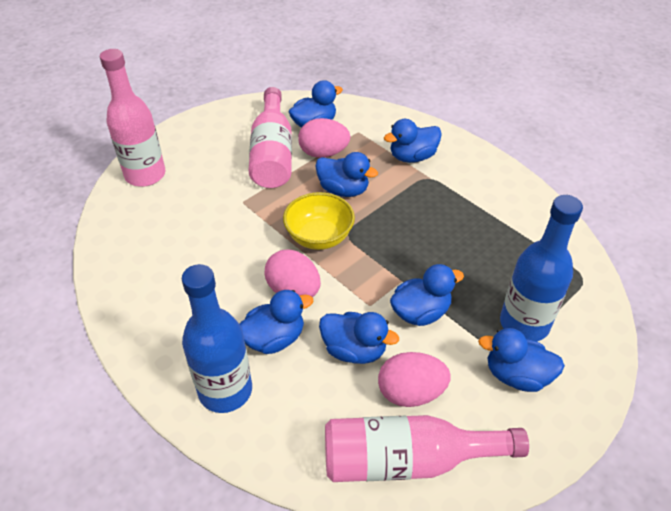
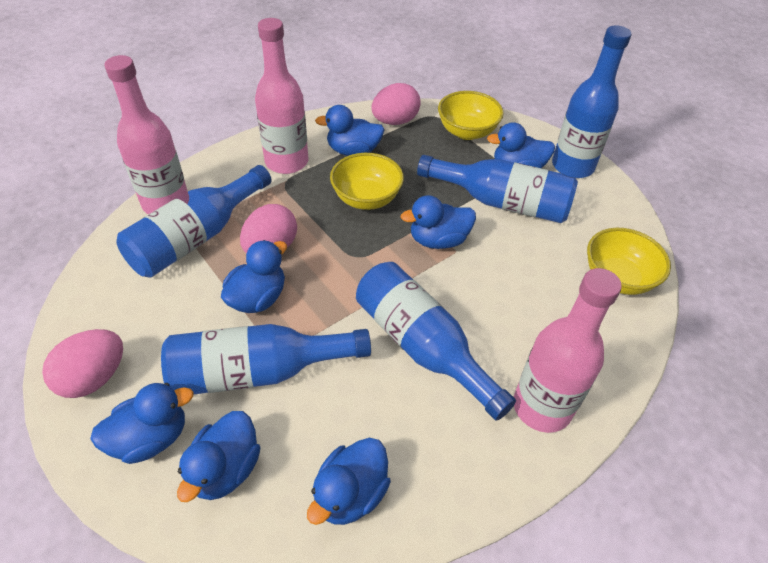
blue bottle: 2 -> 5
yellow bowl: 1 -> 3

